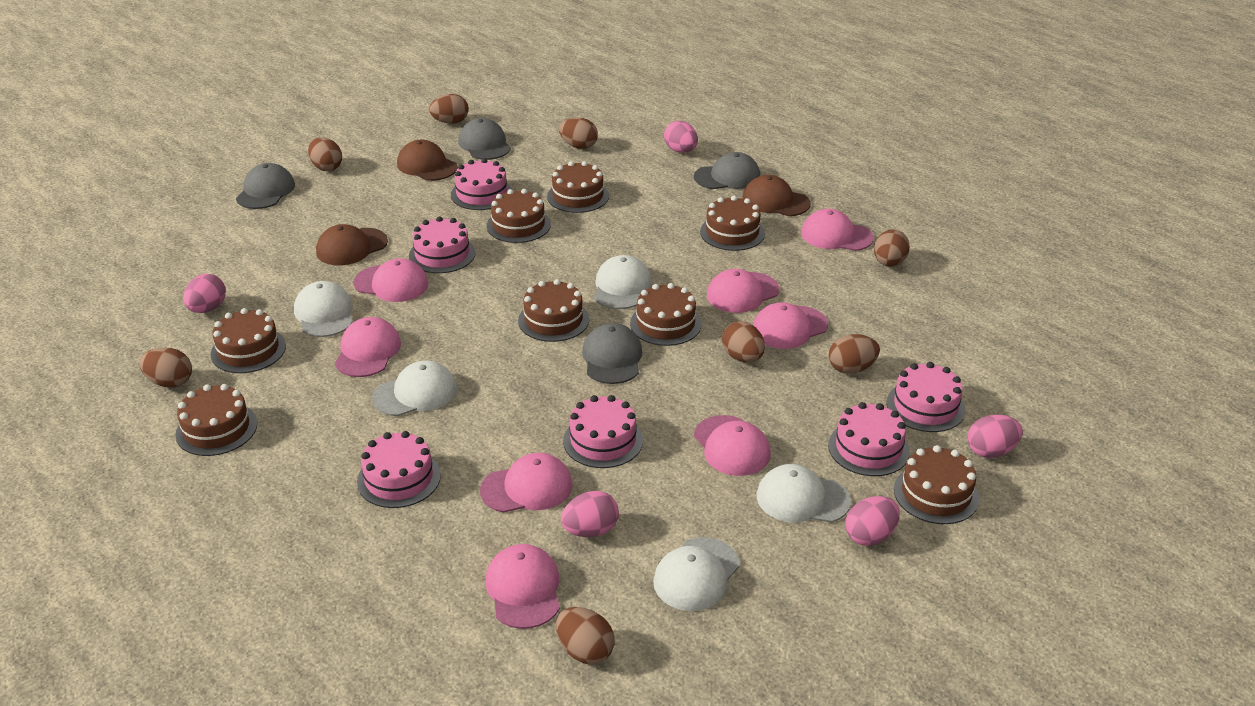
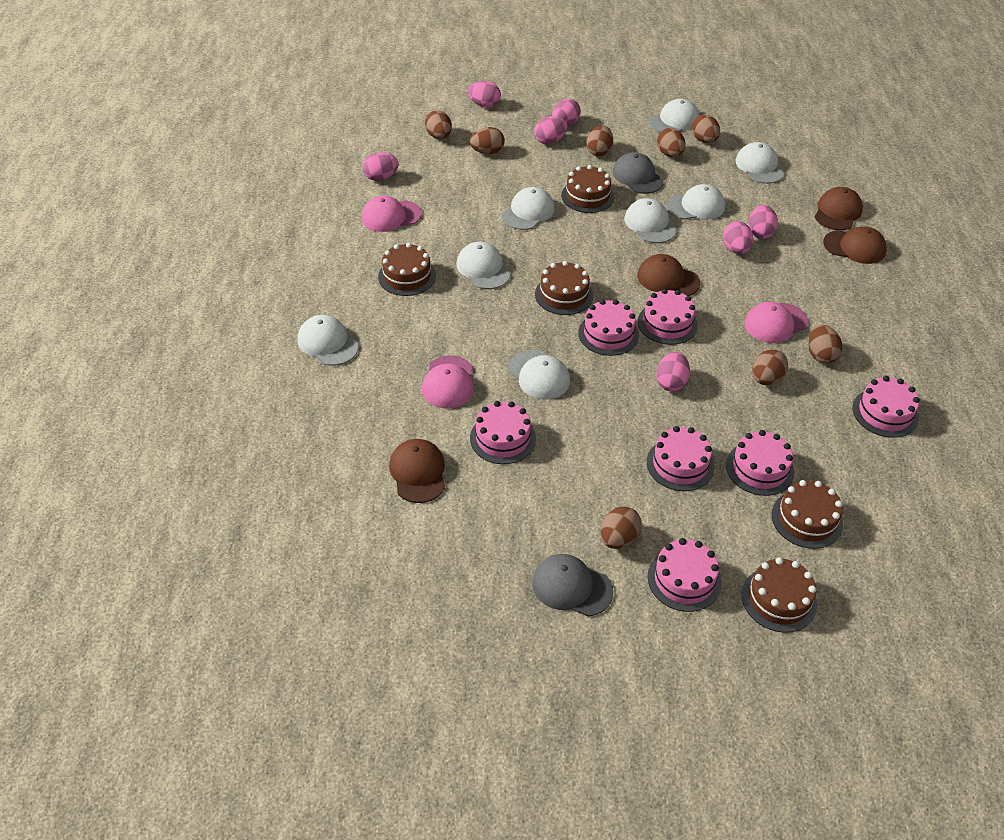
brown cake: 8 -> 5
brown cap: 3 -> 4
grey cap: 4 -> 2
pink cake: 6 -> 7
pink cap: 8 -> 3
pink egg: 5 -> 7
white cap: 5 -> 8

